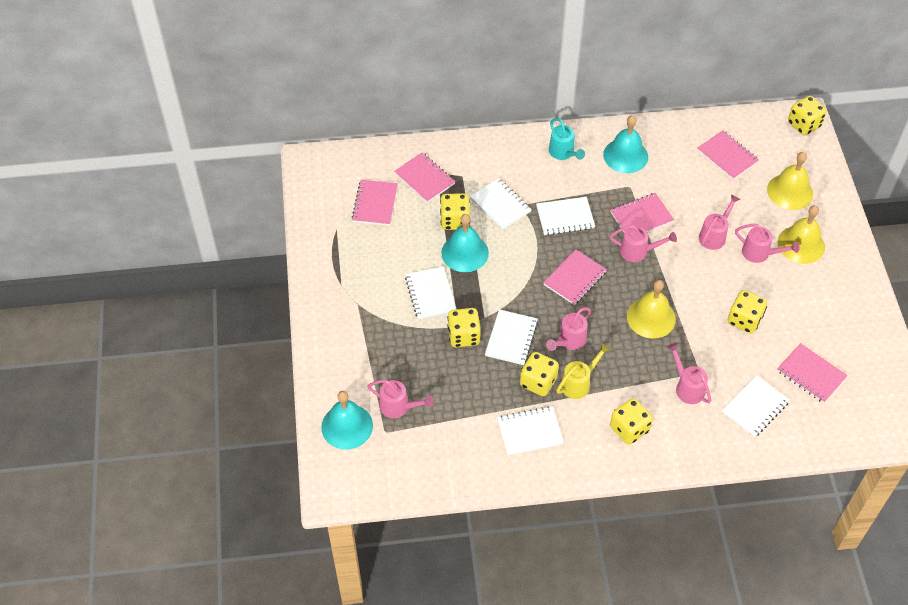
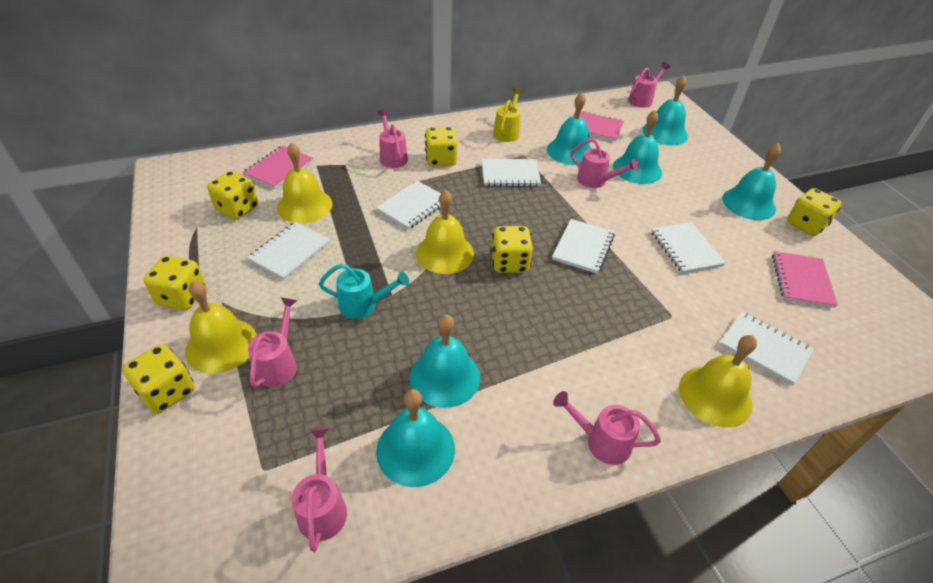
pink notebook: 6 -> 3
turquoise bell: 3 -> 6
yellow bell: 3 -> 4

